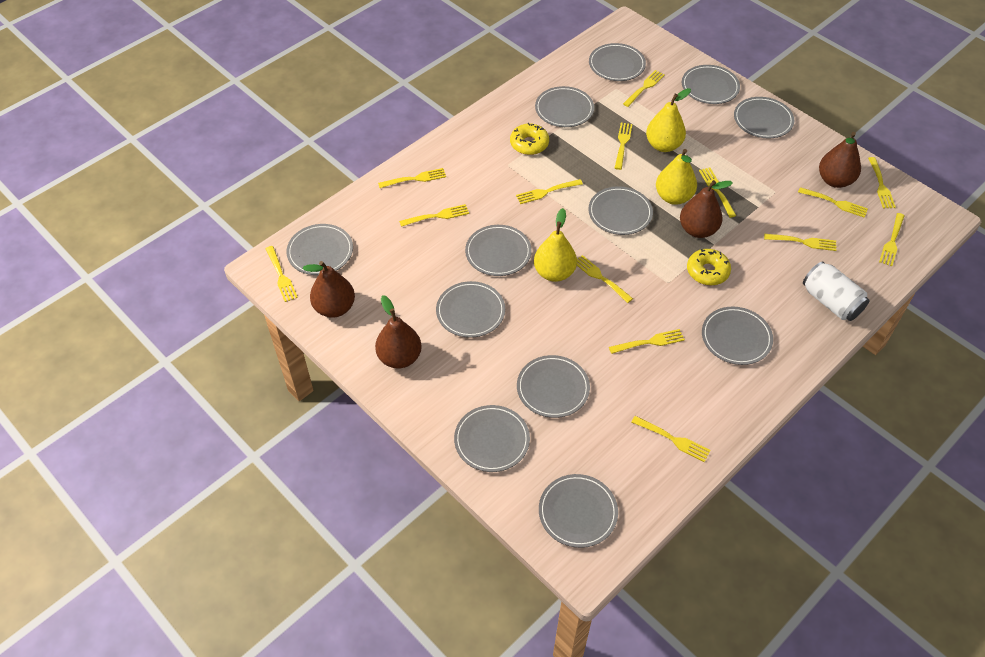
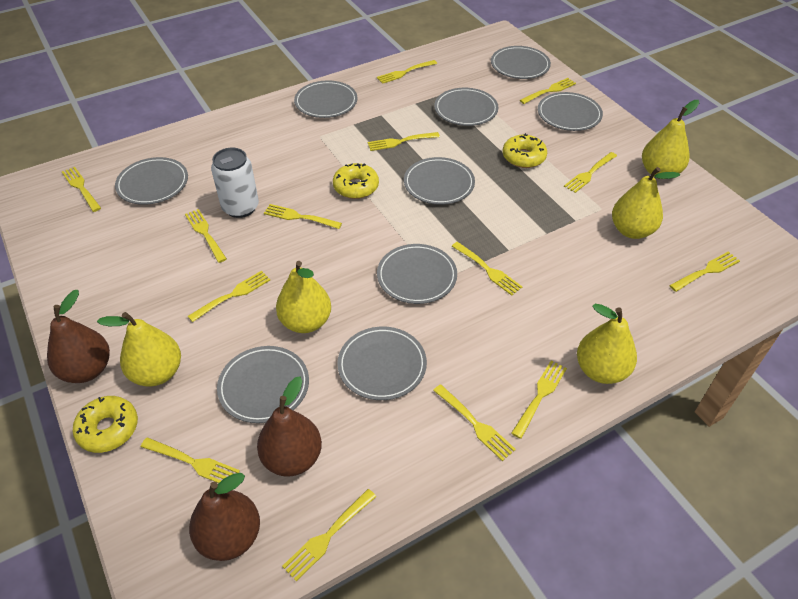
brown pear: 4 -> 3
grey plate: 12 -> 9
yellow donut: 2 -> 3
yellow pear: 3 -> 5

